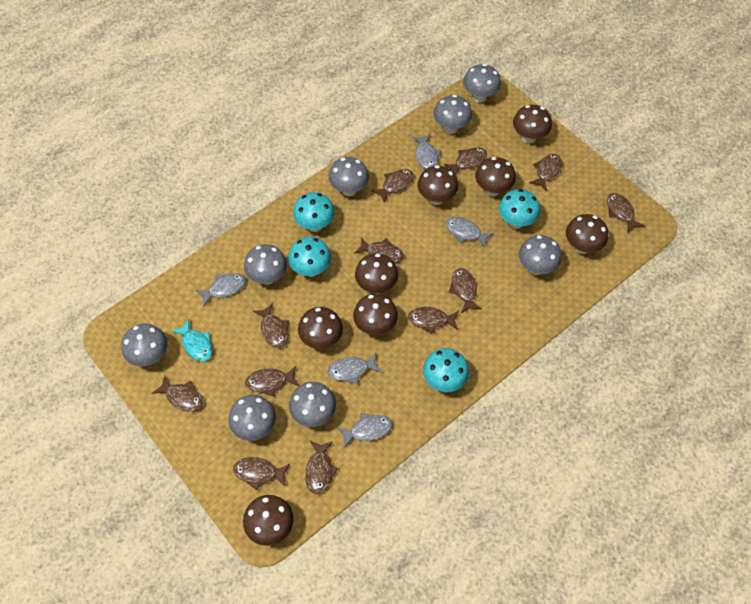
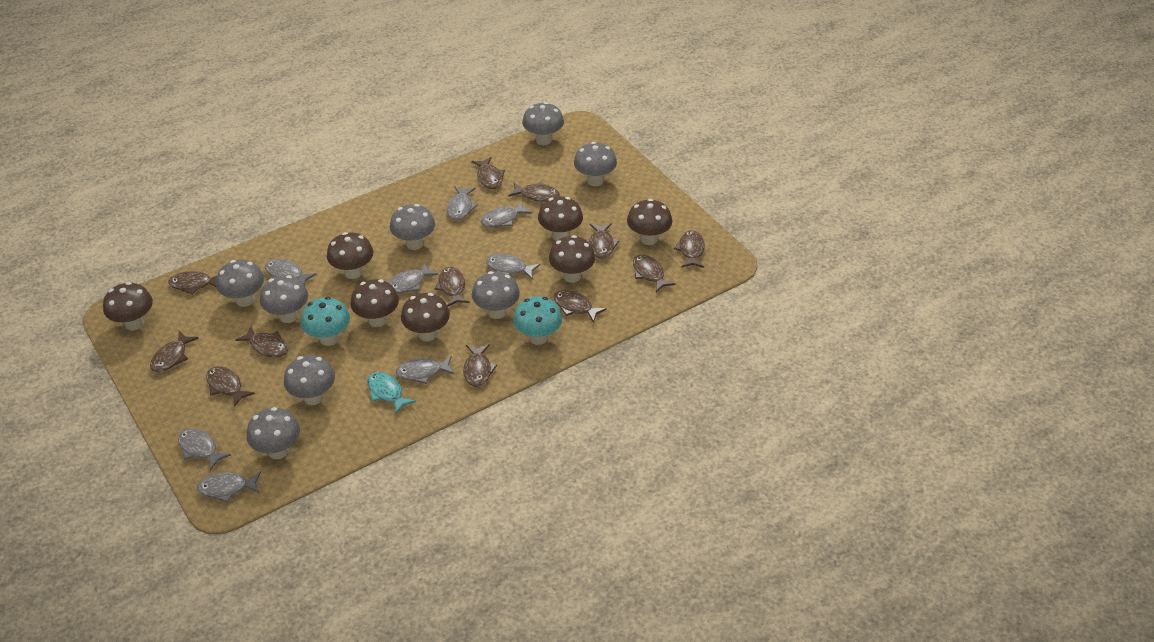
brown mushroom: 8 -> 7
grey fish: 5 -> 8
turquoise mushroom: 4 -> 2

